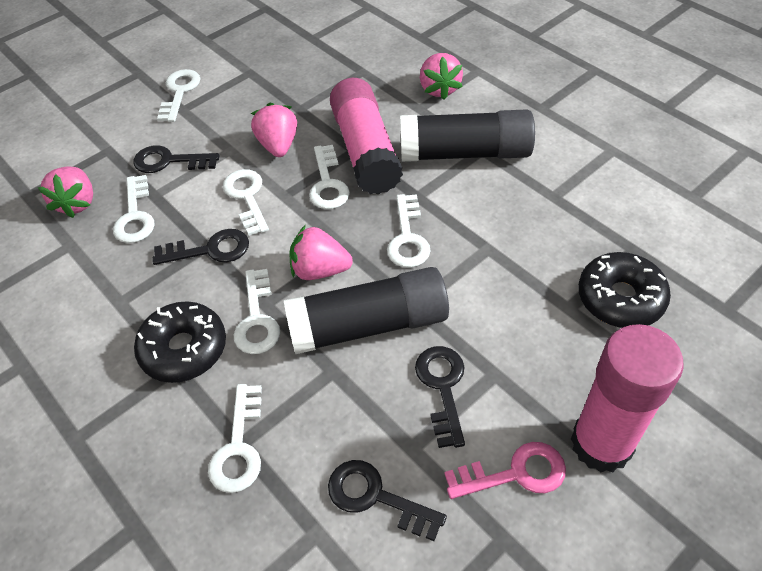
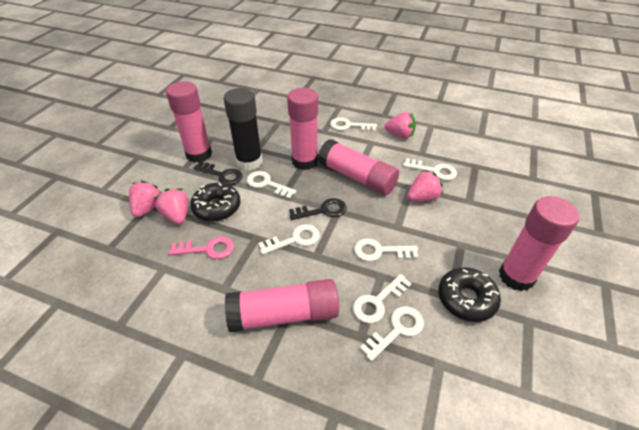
black glue stick: 2 -> 1
black key: 4 -> 2
pink glue stick: 2 -> 5

